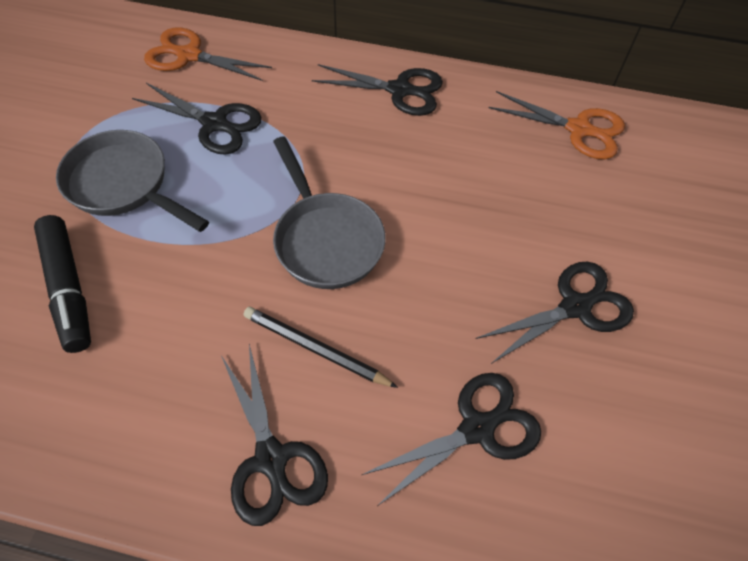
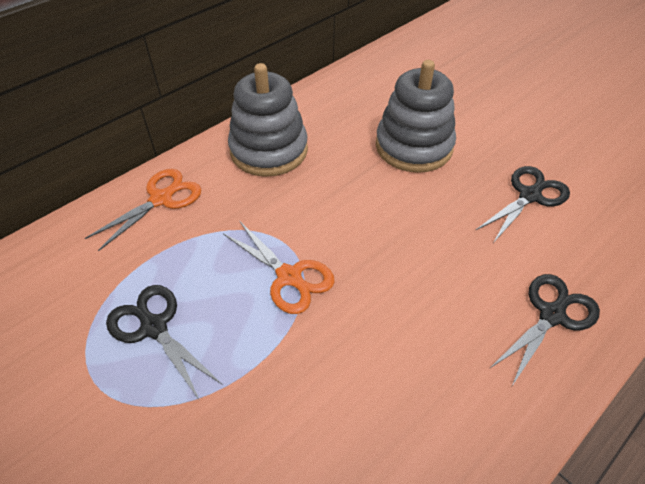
black marker: 1 -> 0
black pencil: 1 -> 0
black scissors: 5 -> 3
grey pan: 2 -> 0
grey stacking toy: 0 -> 2

